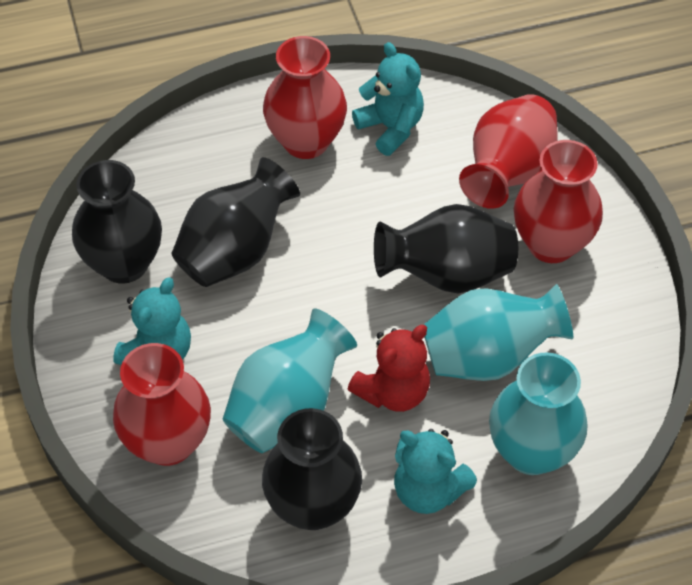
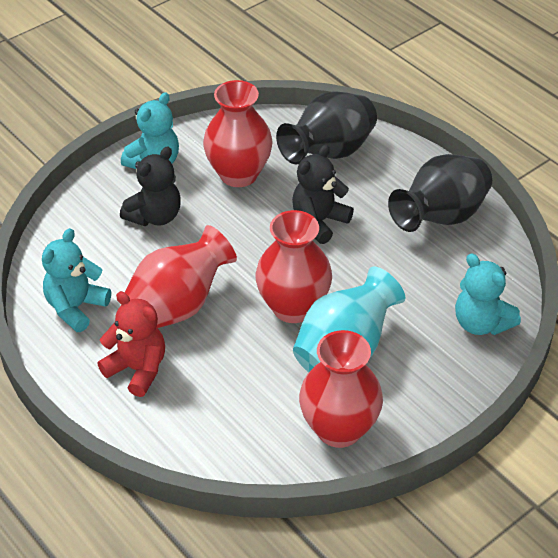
black teddy bear: 0 -> 2
black vase: 4 -> 2
turquoise vase: 3 -> 1

